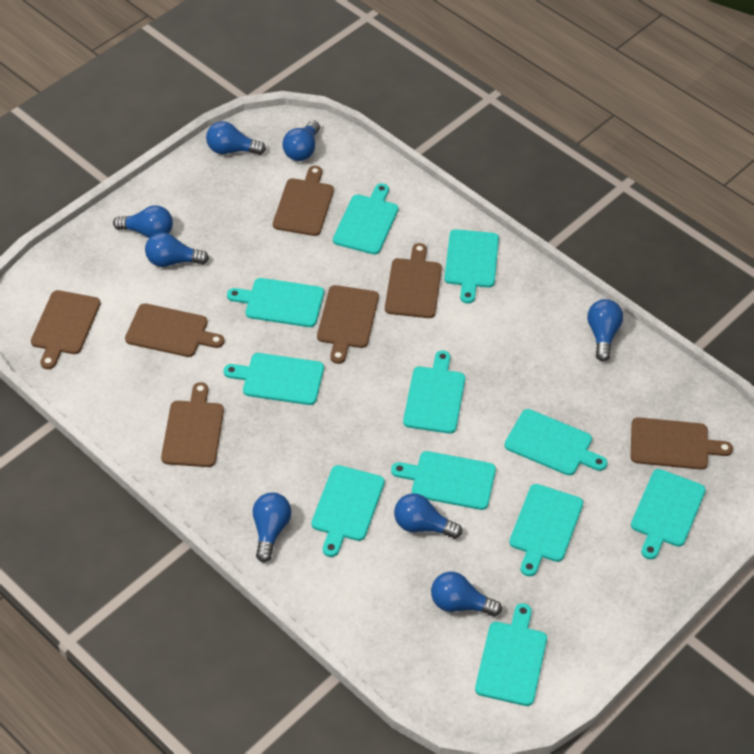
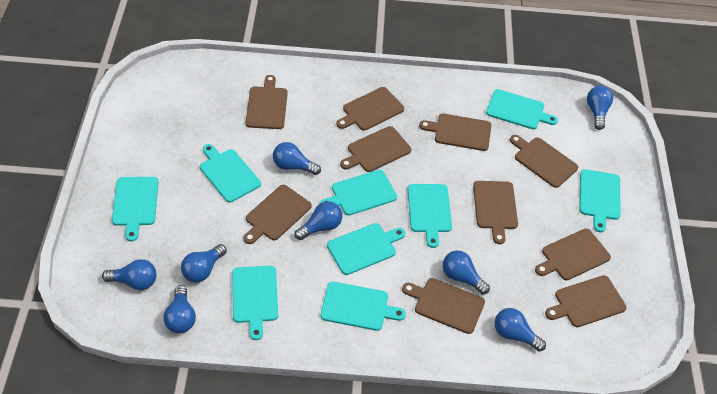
brown cutting board: 7 -> 10
turquoise cutting board: 11 -> 9

